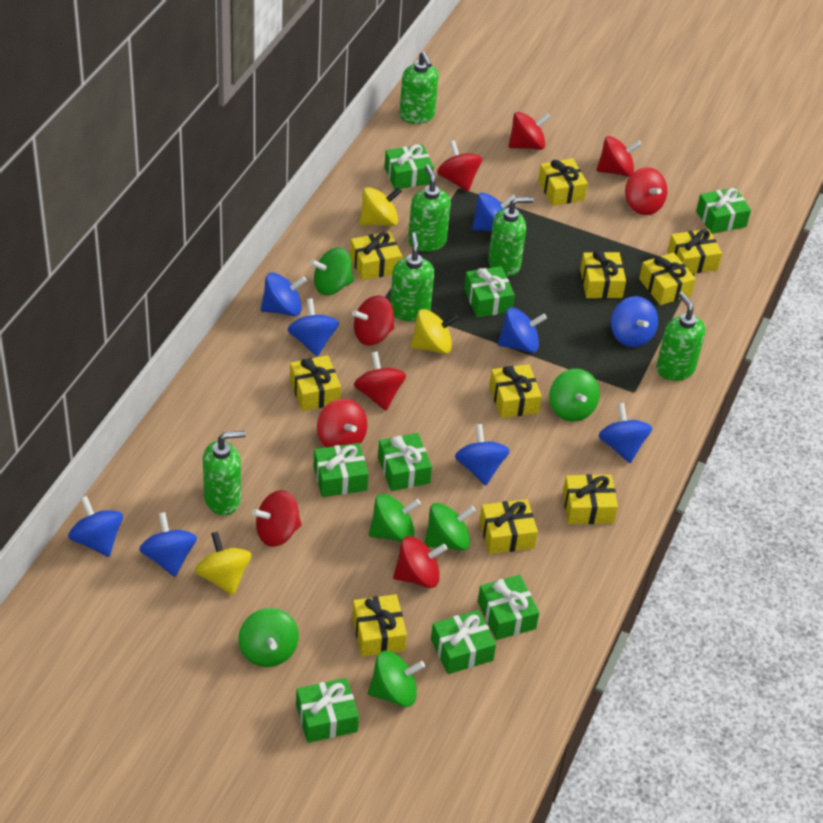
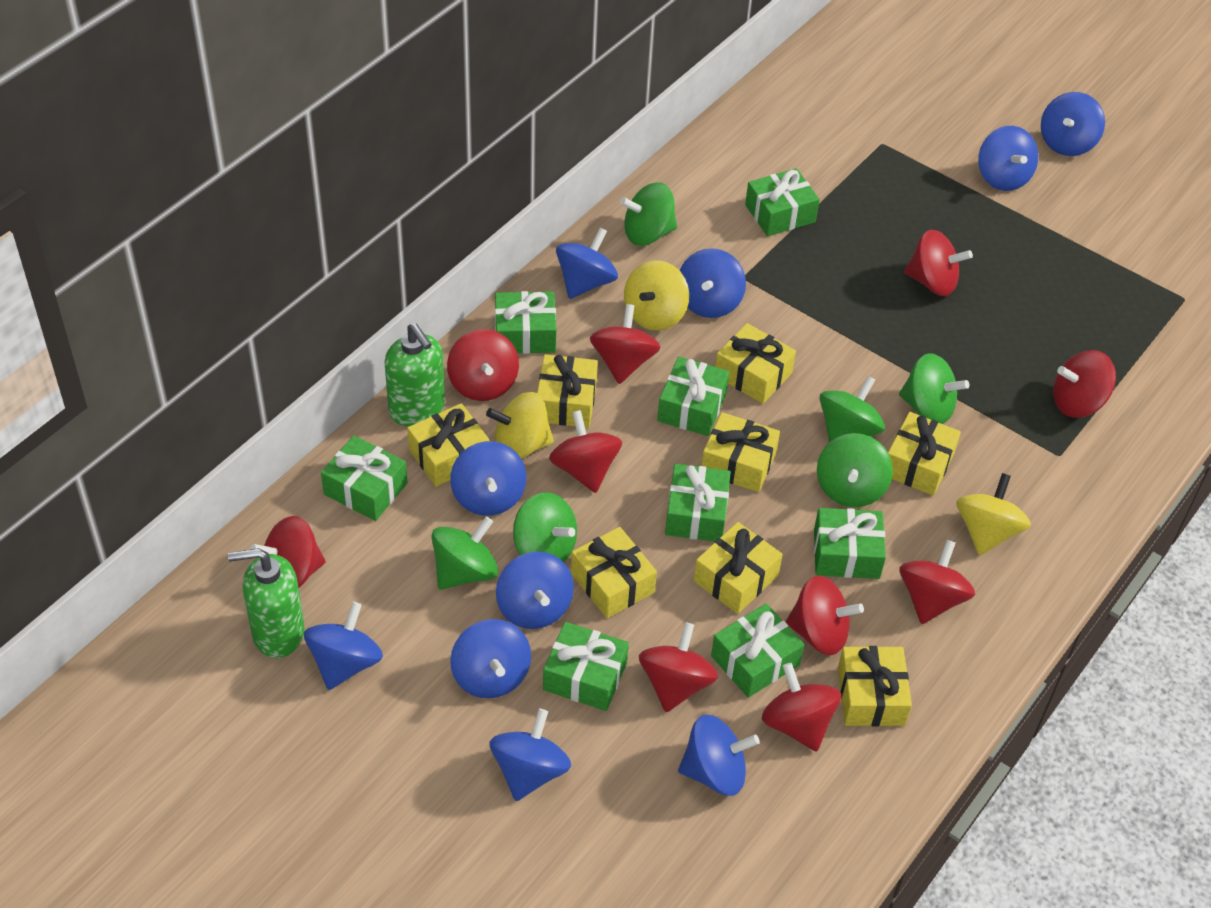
blue spinning top: 9 -> 10
green soap dispenser: 6 -> 2
red spinning top: 9 -> 10
yellow gift: 10 -> 8

